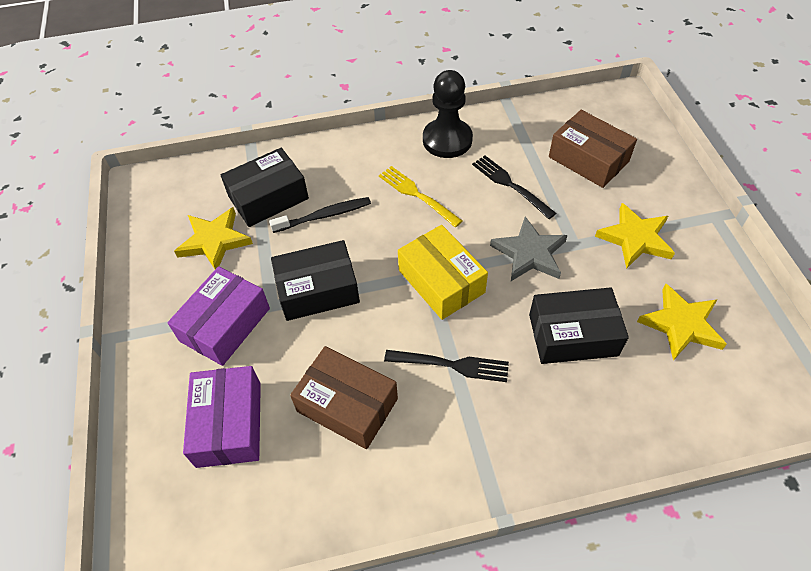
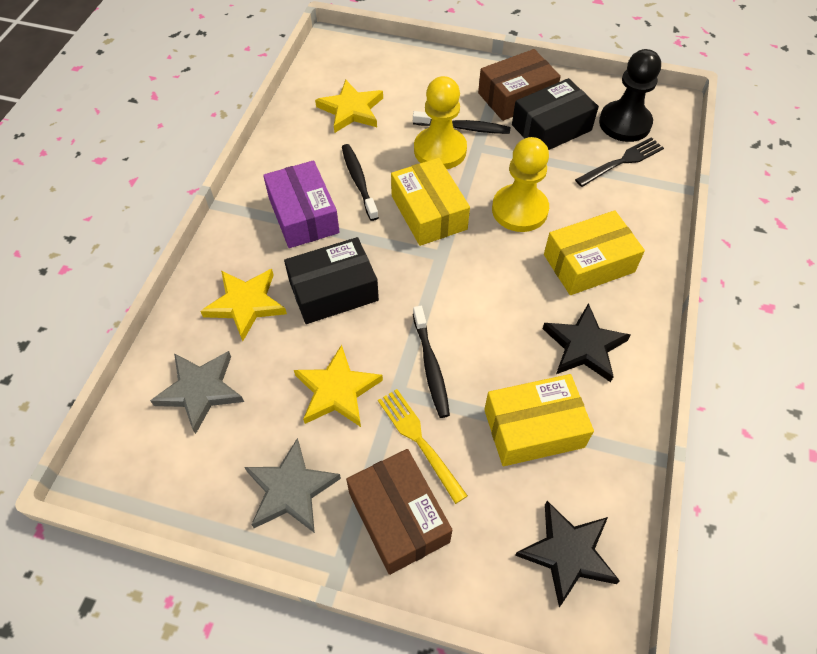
black box: 3 -> 2
black fork: 2 -> 1
black star: 0 -> 2
black toothbrush: 1 -> 3
grey star: 1 -> 2
purple box: 2 -> 1
yellow box: 1 -> 3
yellow pawn: 0 -> 2

